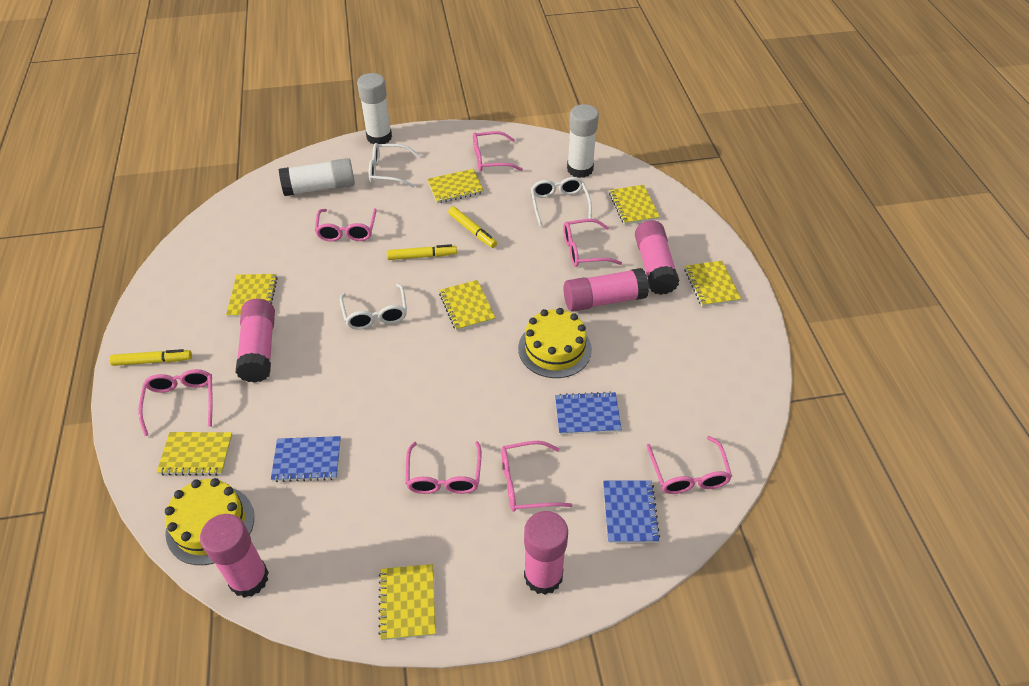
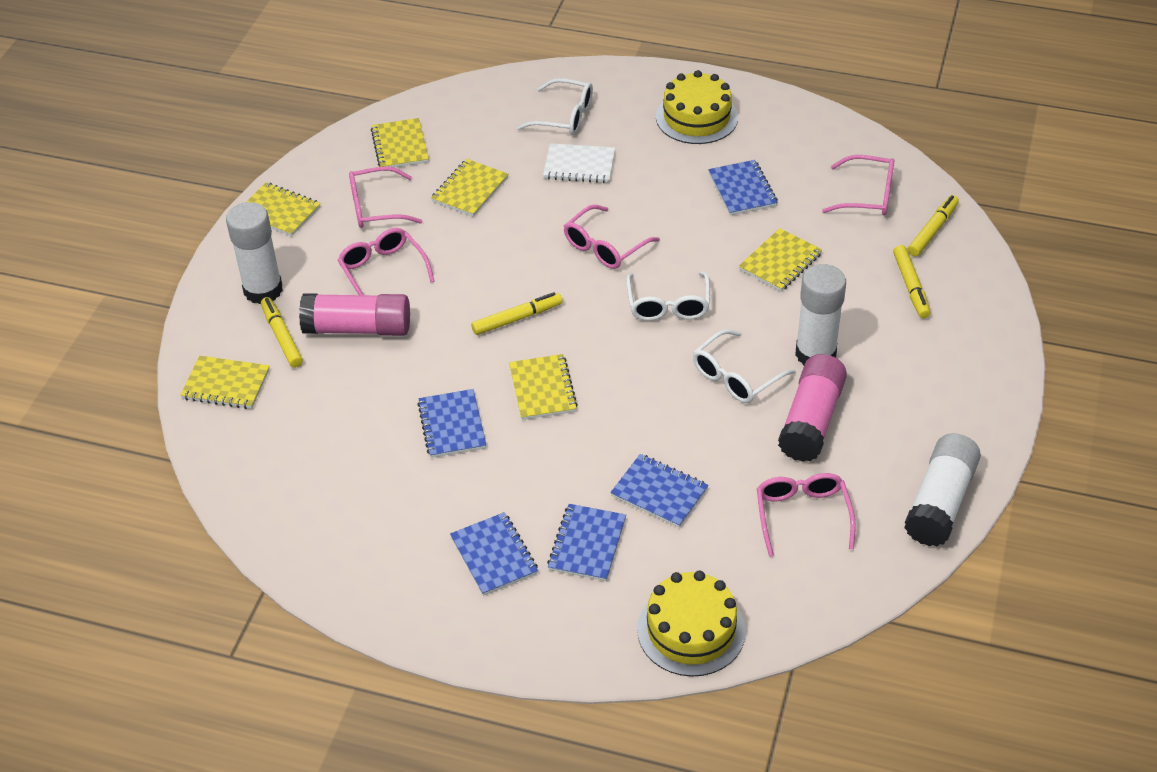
blue notebook: 3 -> 5
pink glasses: 7 -> 5
pink glue stick: 5 -> 2
white notebook: 0 -> 1
yellow marker: 3 -> 4
yellow notebook: 7 -> 6

